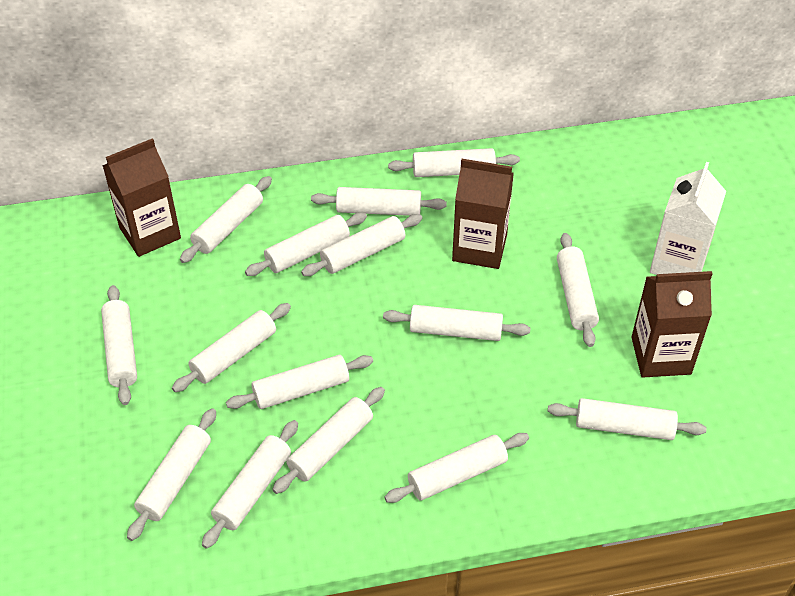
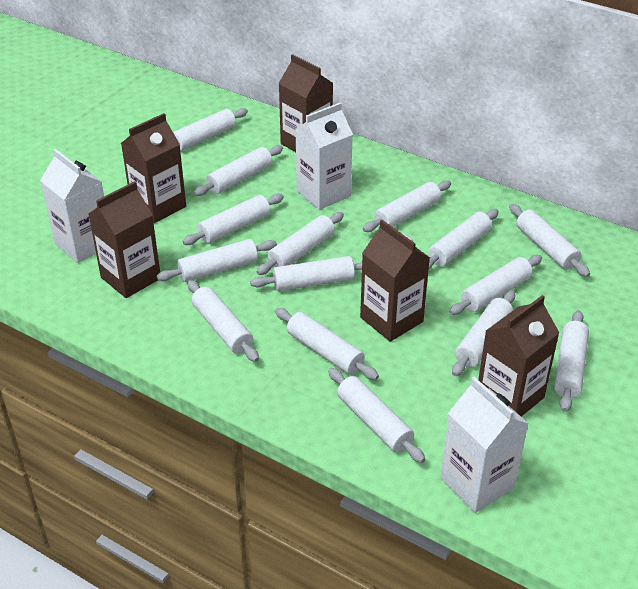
brown carton: 3 -> 5
white carton: 1 -> 3

